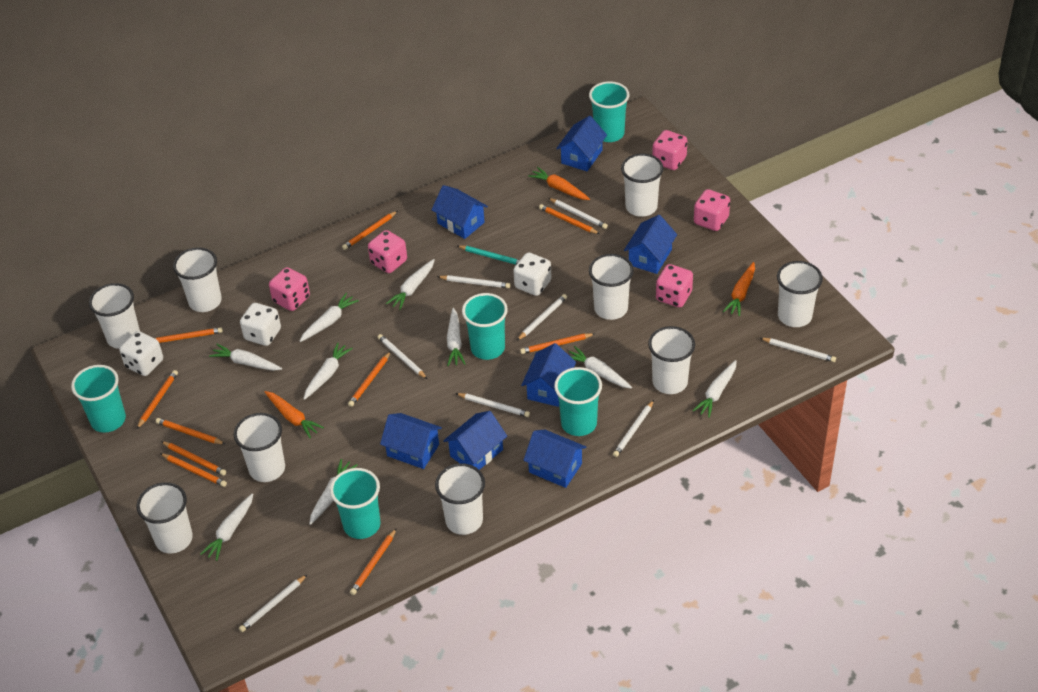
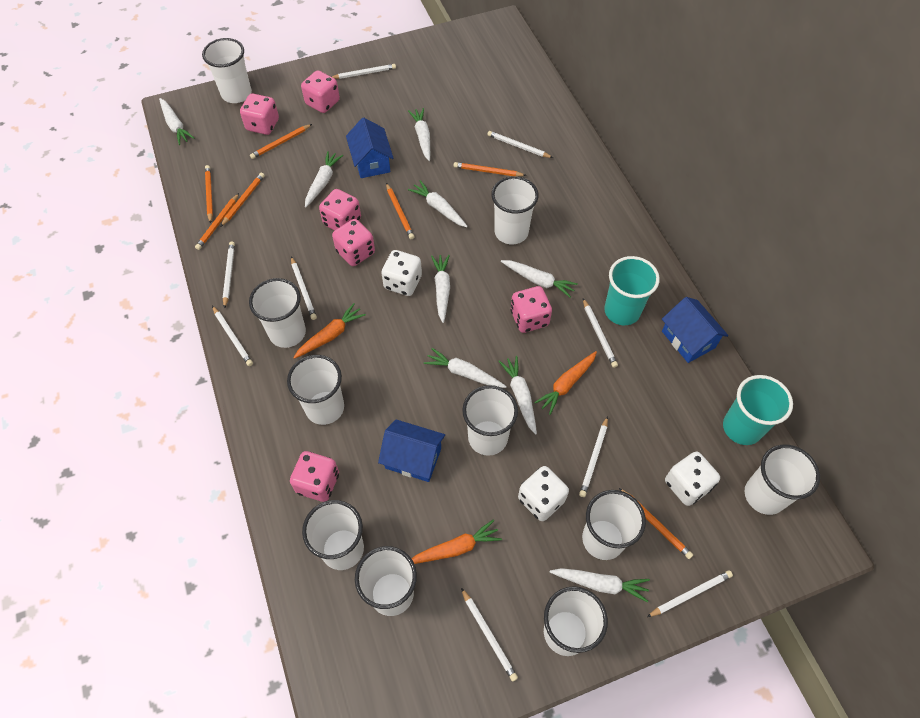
blue house: 7 -> 3
orange pencil: 10 -> 7
pink dice: 5 -> 6
turquoise cup: 5 -> 2
turquoise pencil: 1 -> 0
white cup: 9 -> 10
white pencil: 8 -> 9

